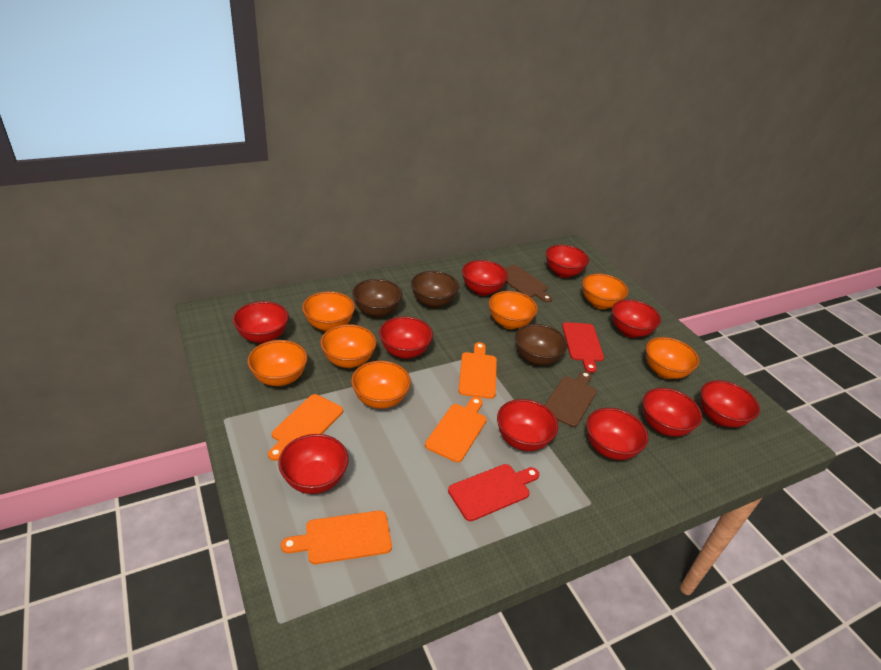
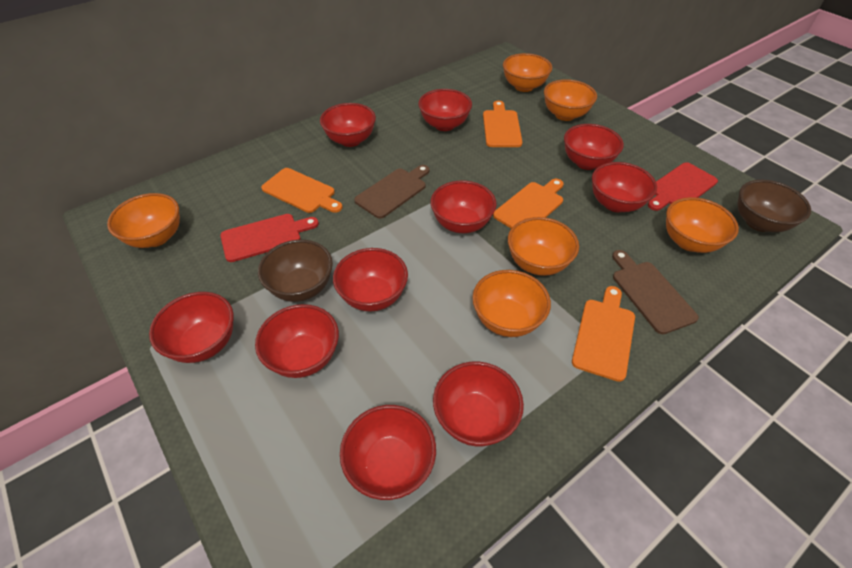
brown bowl: 3 -> 2
orange bowl: 7 -> 6

